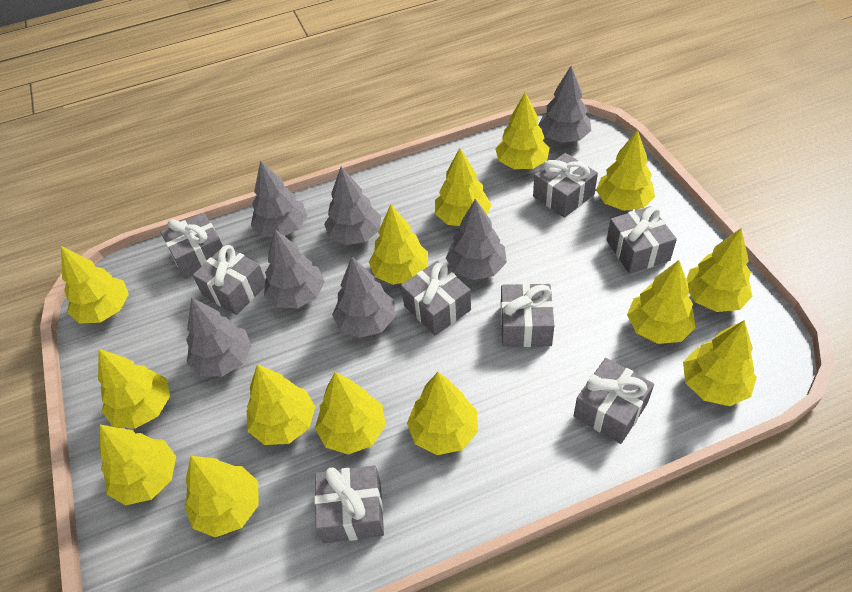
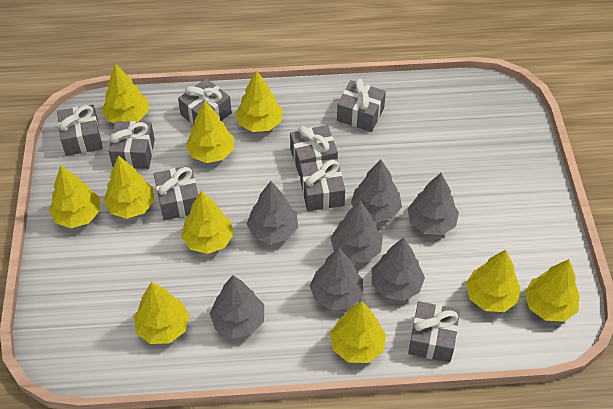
yellow tree: 14 -> 10

